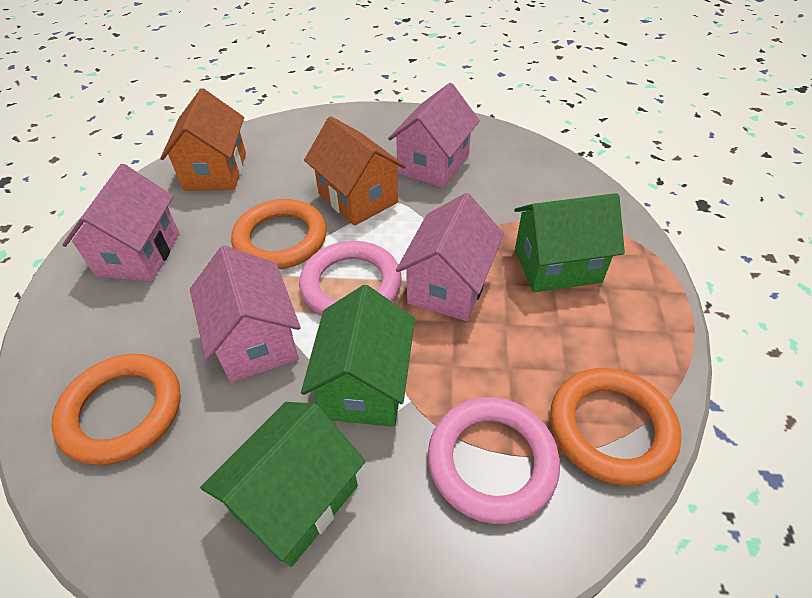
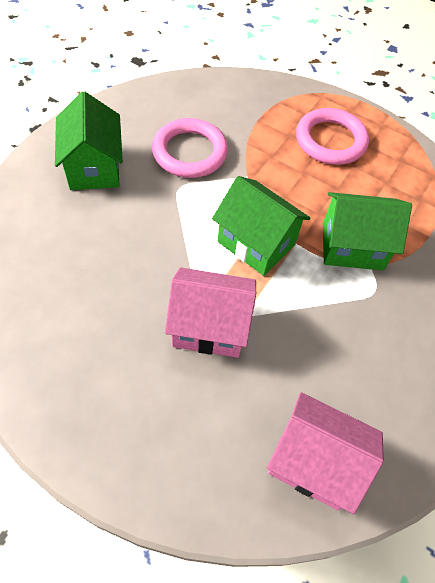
orange house: 2 -> 0
orange ring: 3 -> 0
pink house: 4 -> 2

